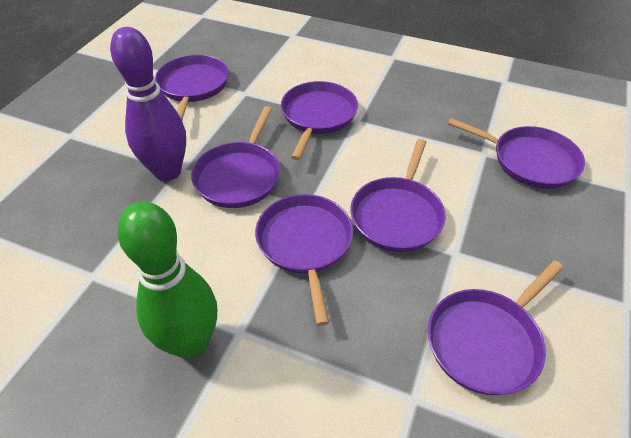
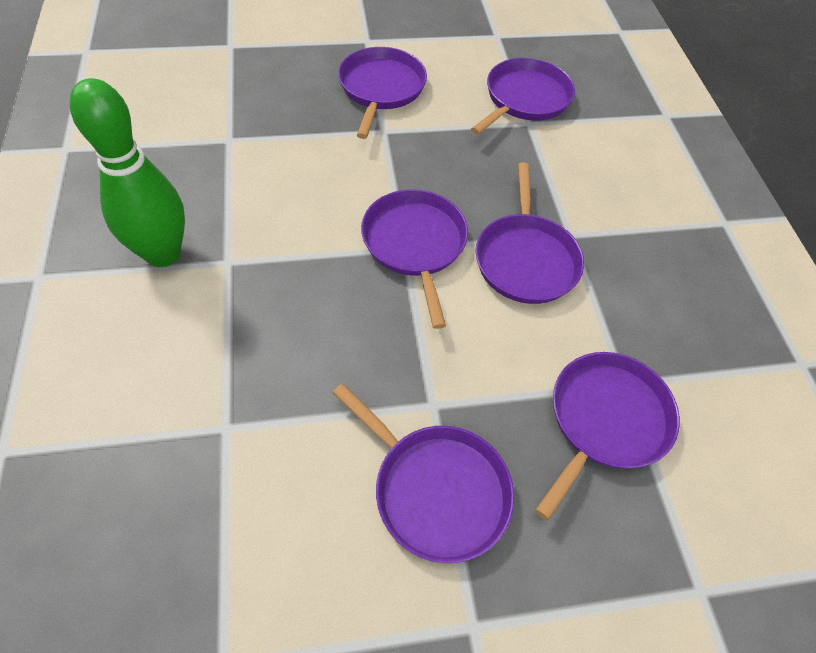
purple bowling pin: 1 -> 0
purple pan: 7 -> 6

